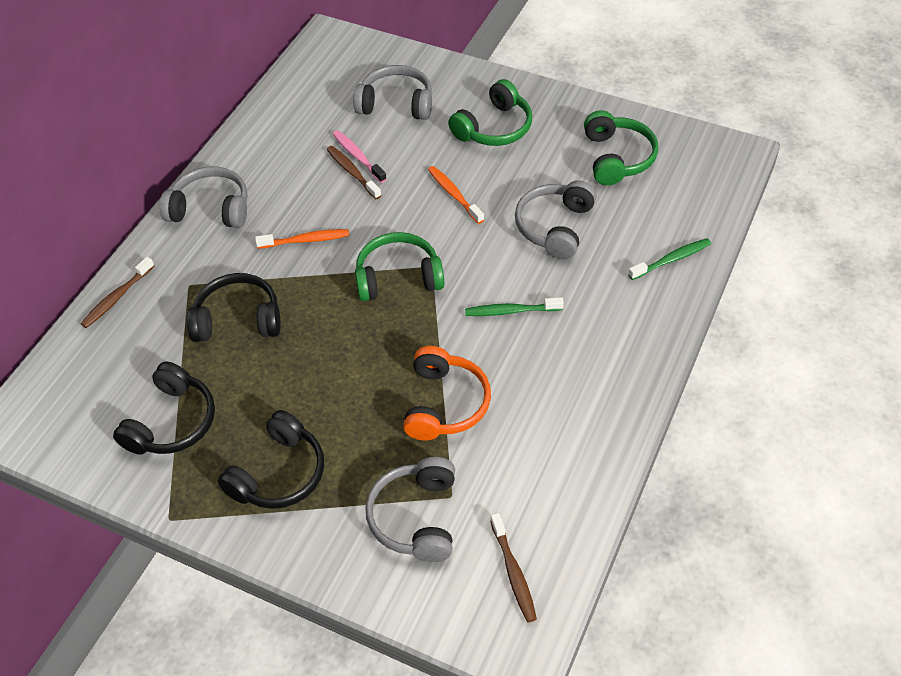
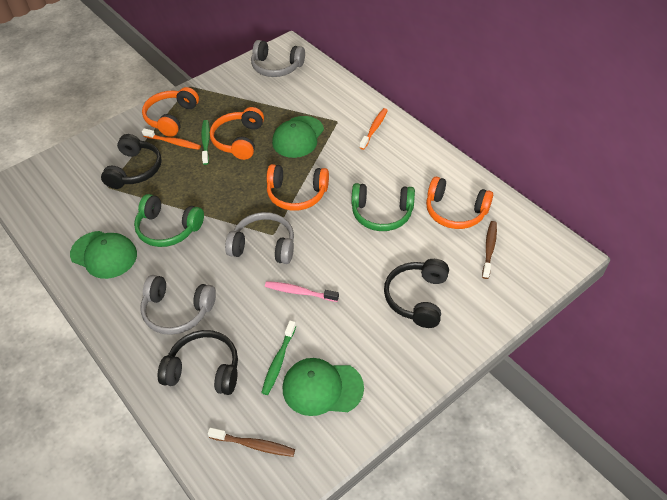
brown toothbrush: 3 -> 2
green cap: 0 -> 3
green headphones: 3 -> 2
grey headphones: 4 -> 3
orange headphones: 1 -> 4

